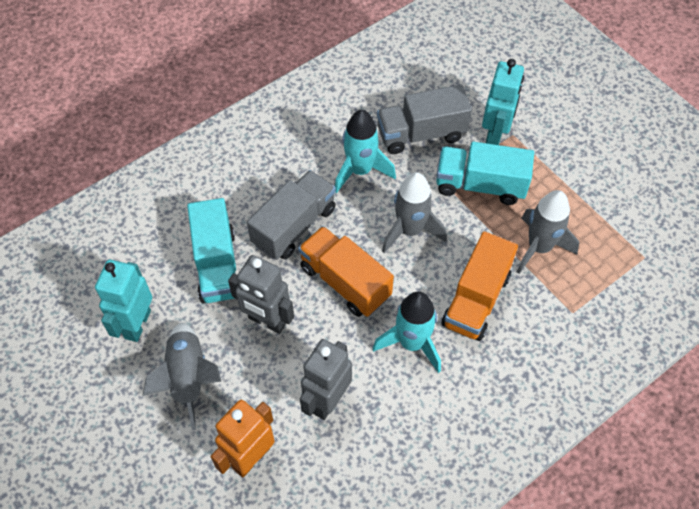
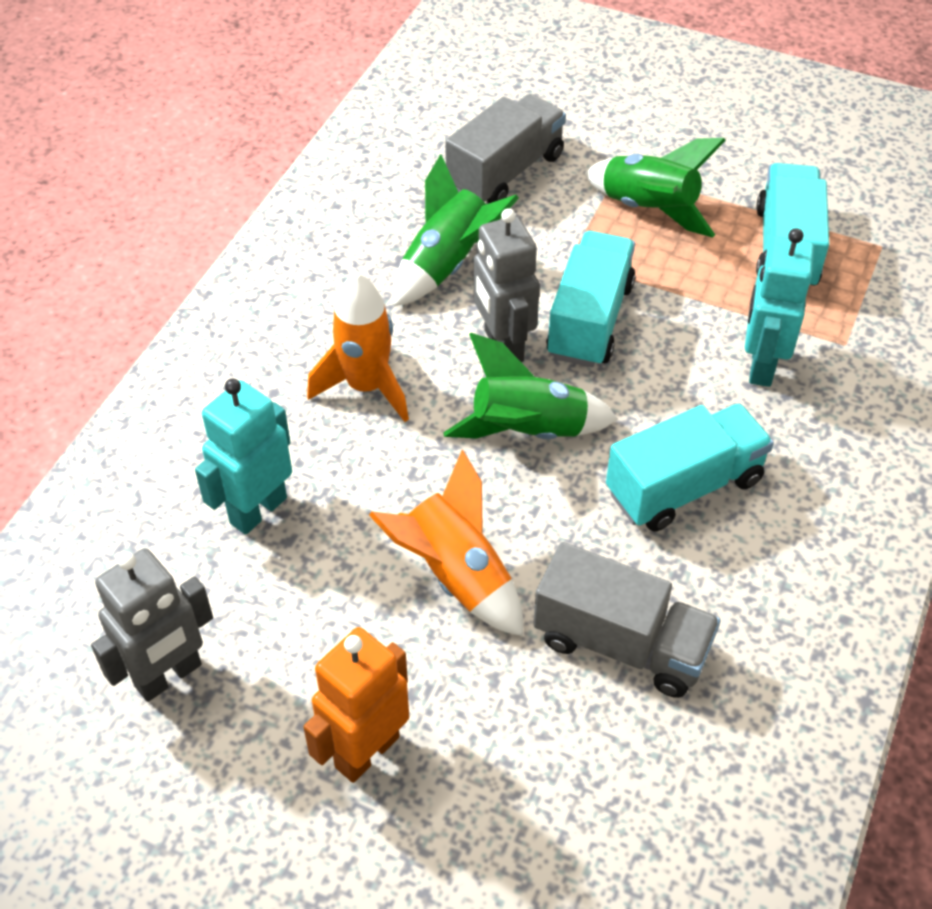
green rocket: 0 -> 3
grey rocket: 3 -> 0
orange rocket: 0 -> 2
orange truck: 2 -> 0
turquoise rocket: 2 -> 0
turquoise truck: 2 -> 3

